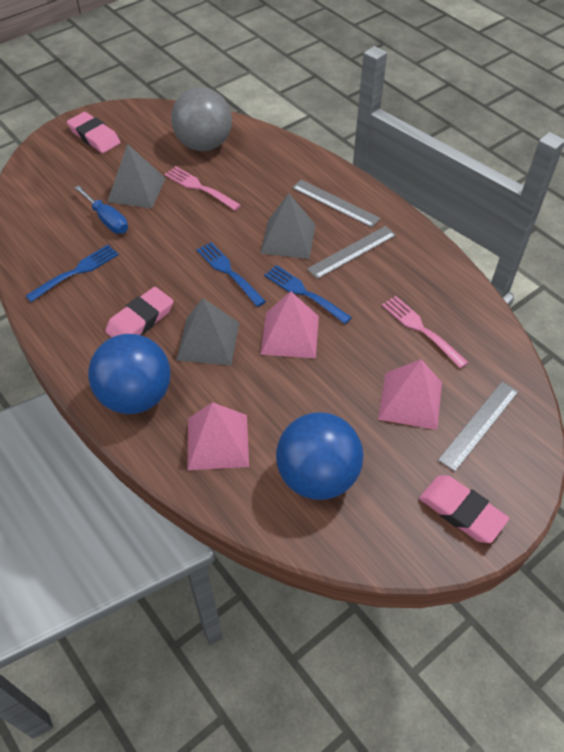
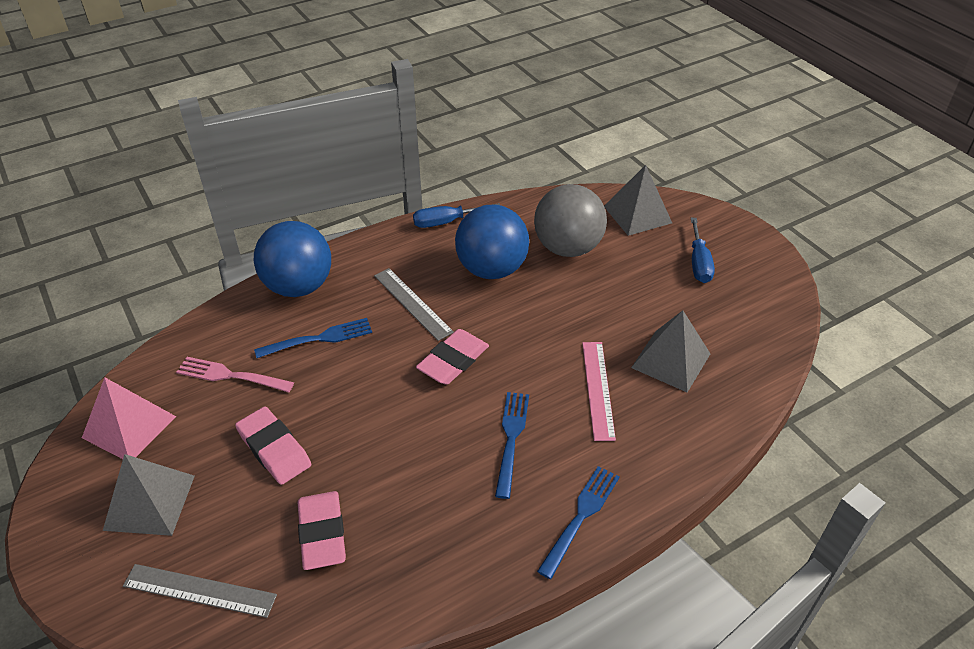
blue screwdriver: 1 -> 2
grey ruler: 3 -> 2
pink fork: 2 -> 1
pink pyramid: 3 -> 1
pink ruler: 0 -> 1

